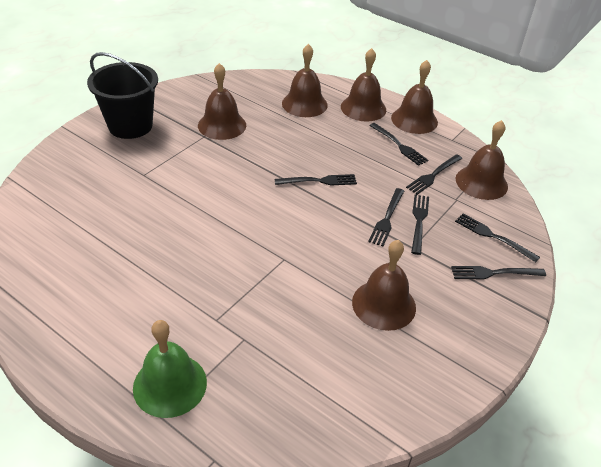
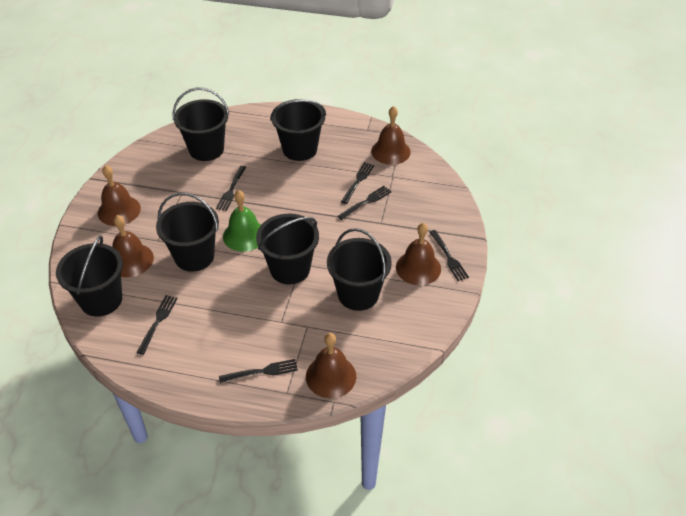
black bucket: 1 -> 6
black fork: 7 -> 6
brown bell: 6 -> 5

